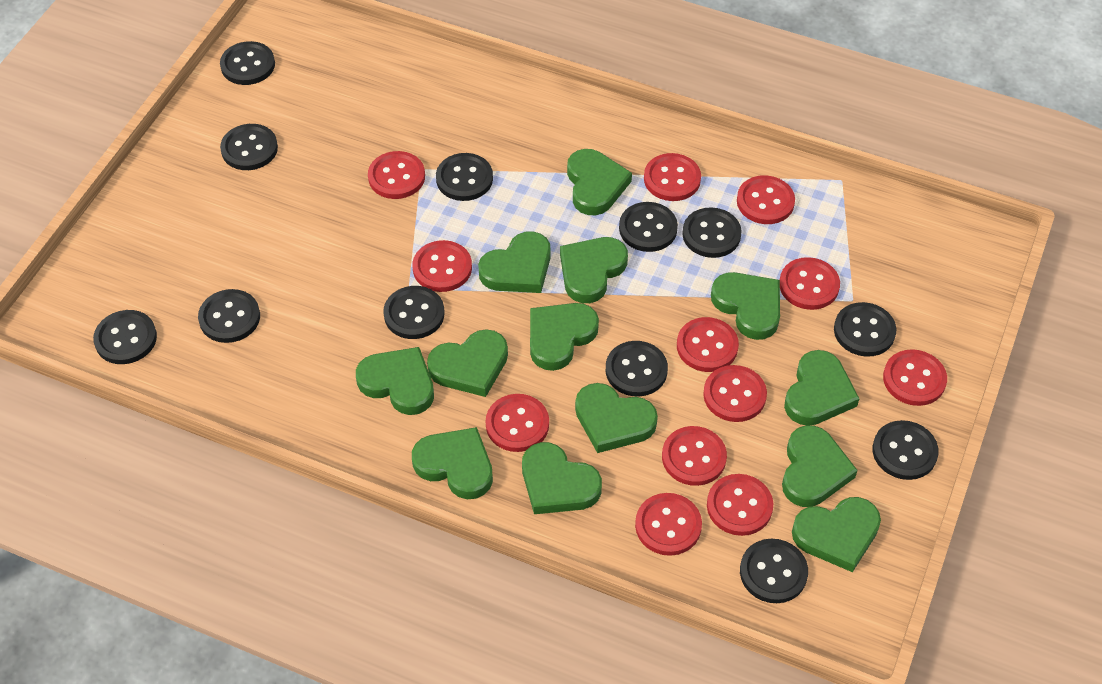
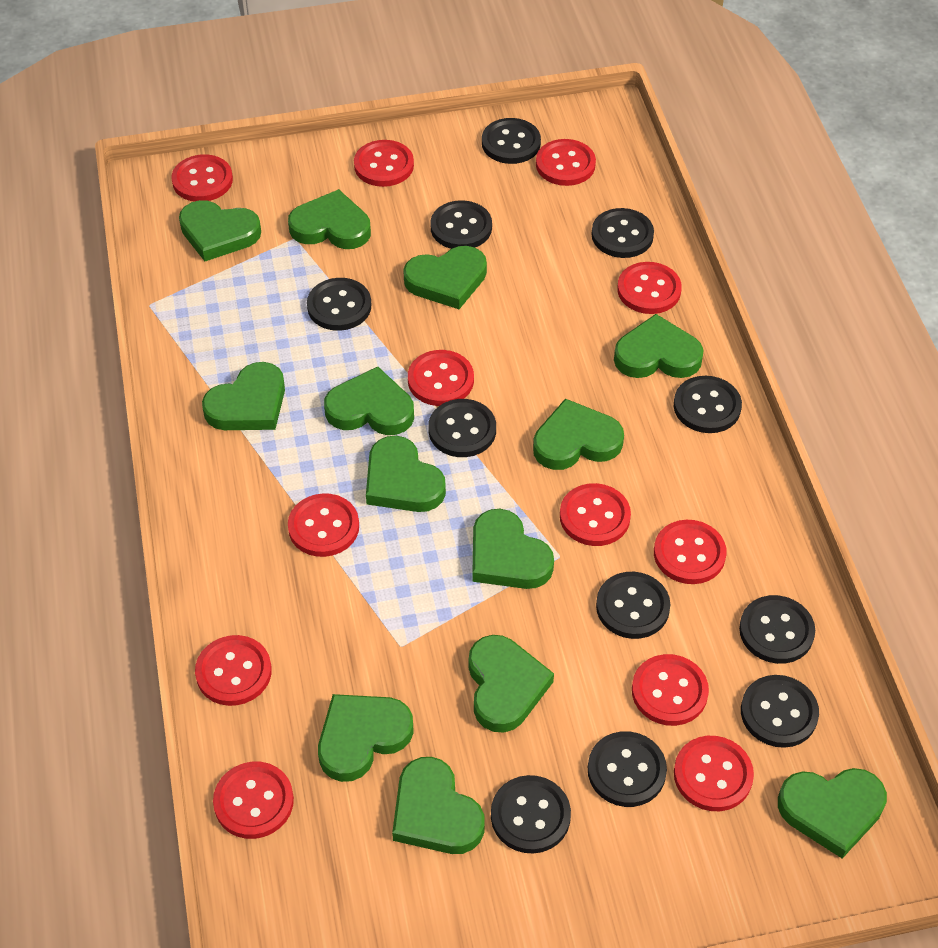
black button: 12 -> 11

